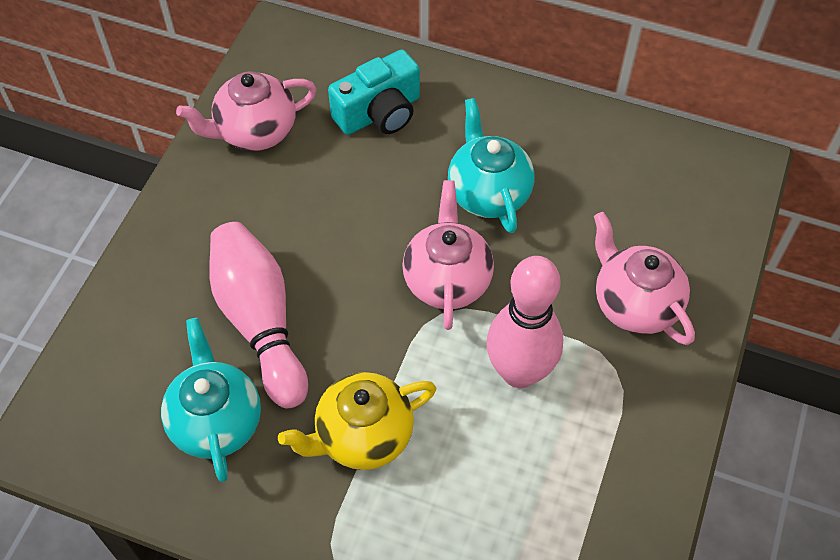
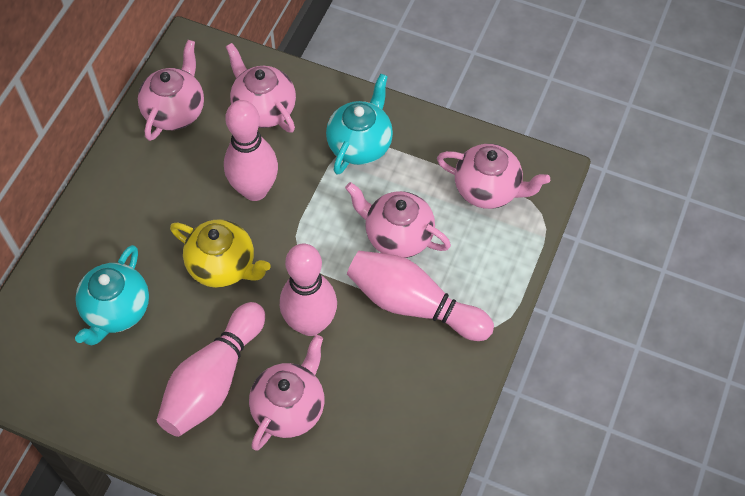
pink bowling pin: 2 -> 4
pink teapot: 3 -> 5
turquoise camera: 1 -> 0

